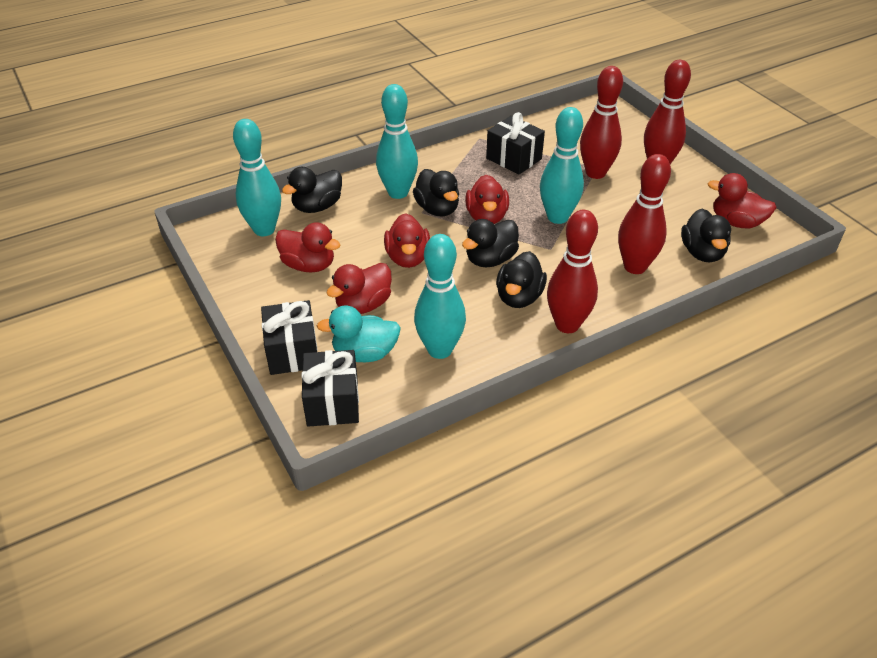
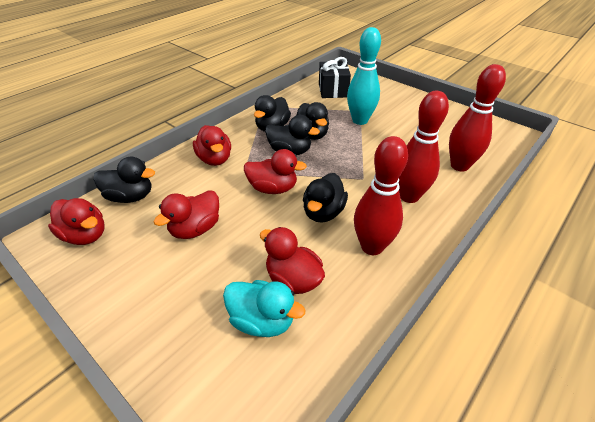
black gift: 3 -> 1
red bowling pin: 4 -> 3
turquoise bowling pin: 4 -> 1

